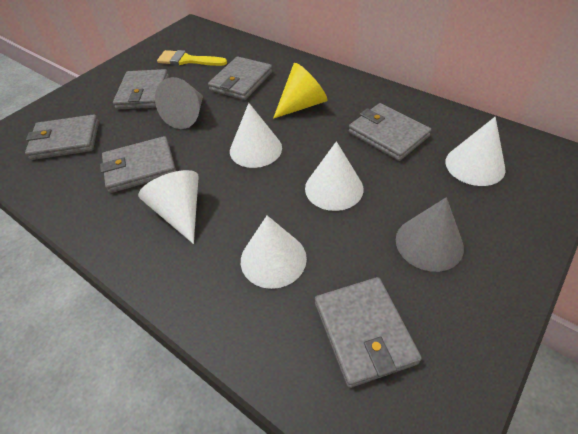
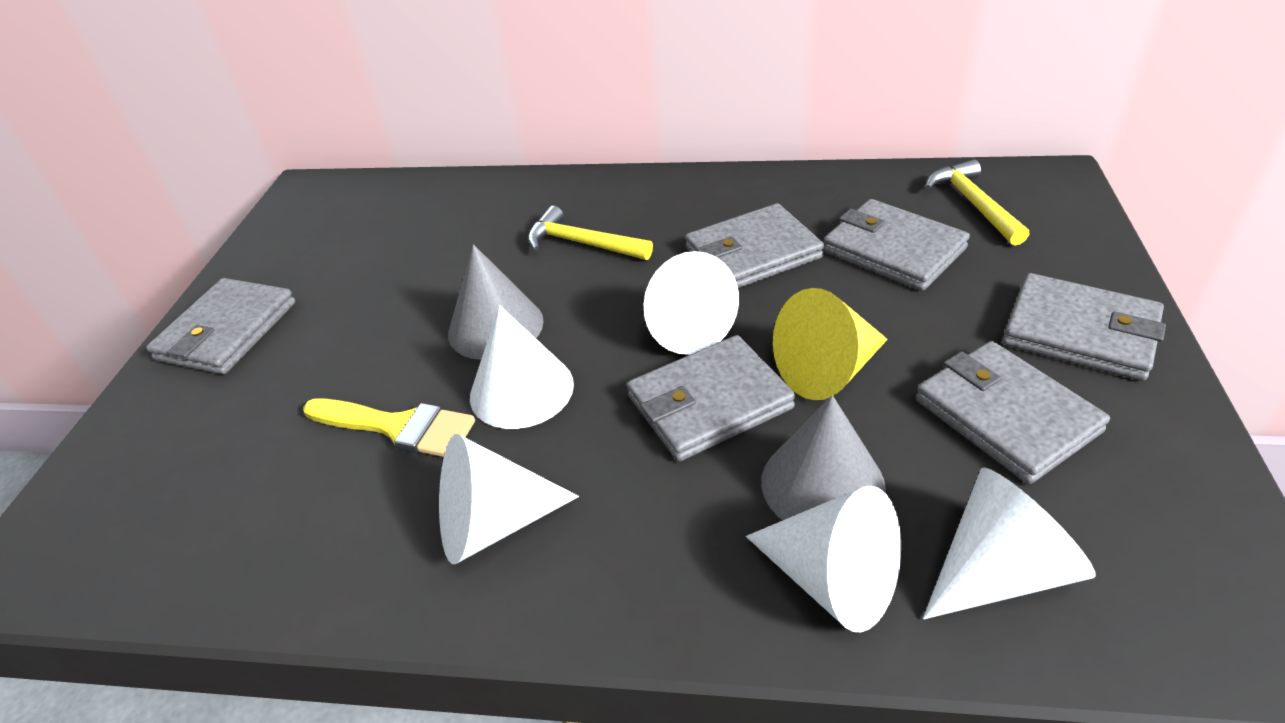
yellow hammer: 0 -> 2

